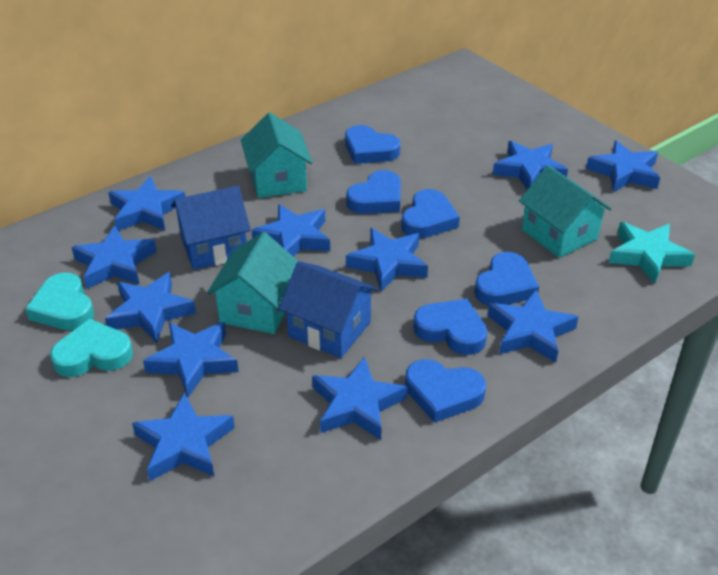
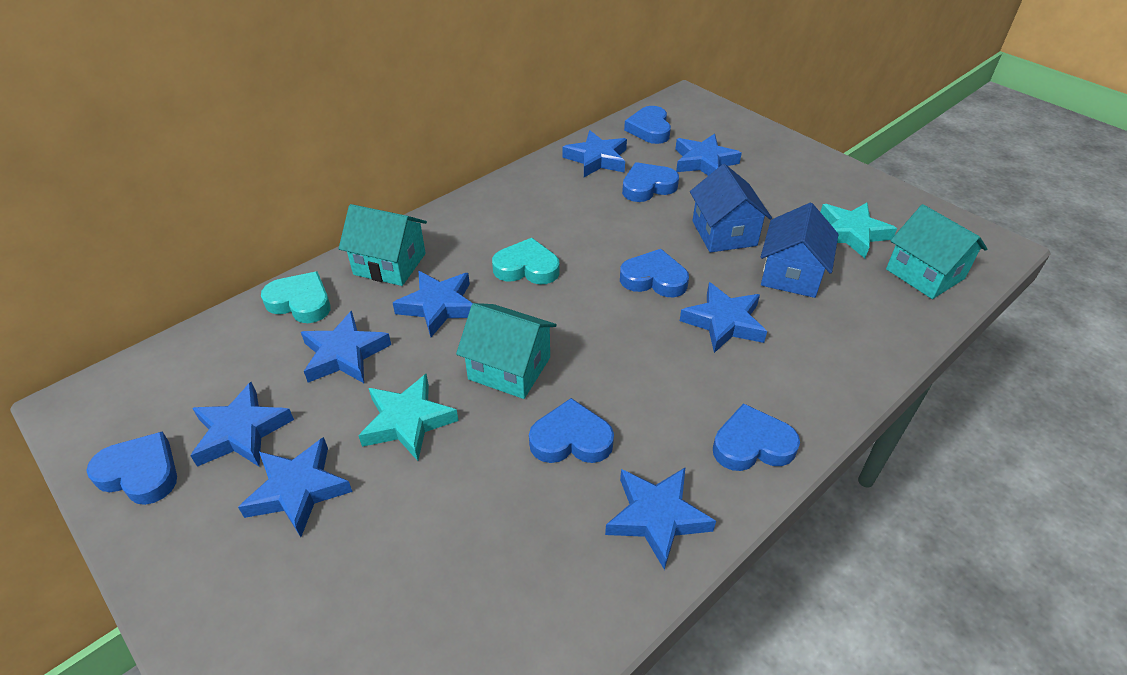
blue star: 11 -> 8
turquoise star: 1 -> 2

